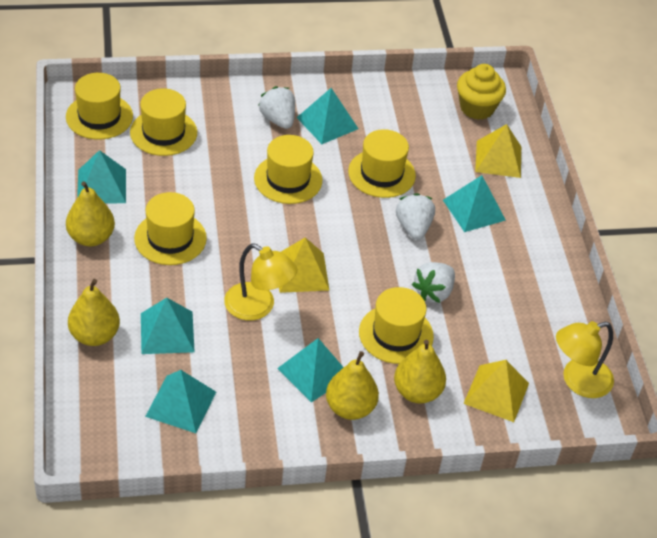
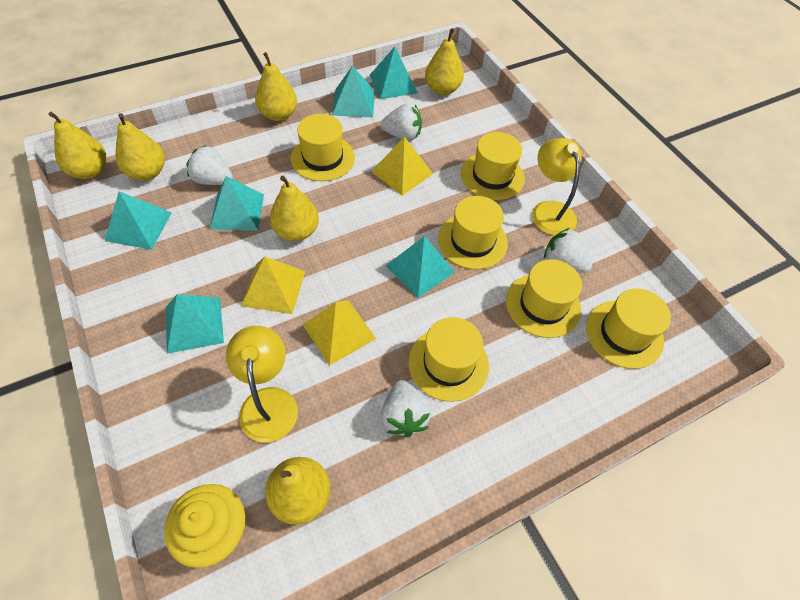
white strawberry: 3 -> 4
yellow pear: 4 -> 6

